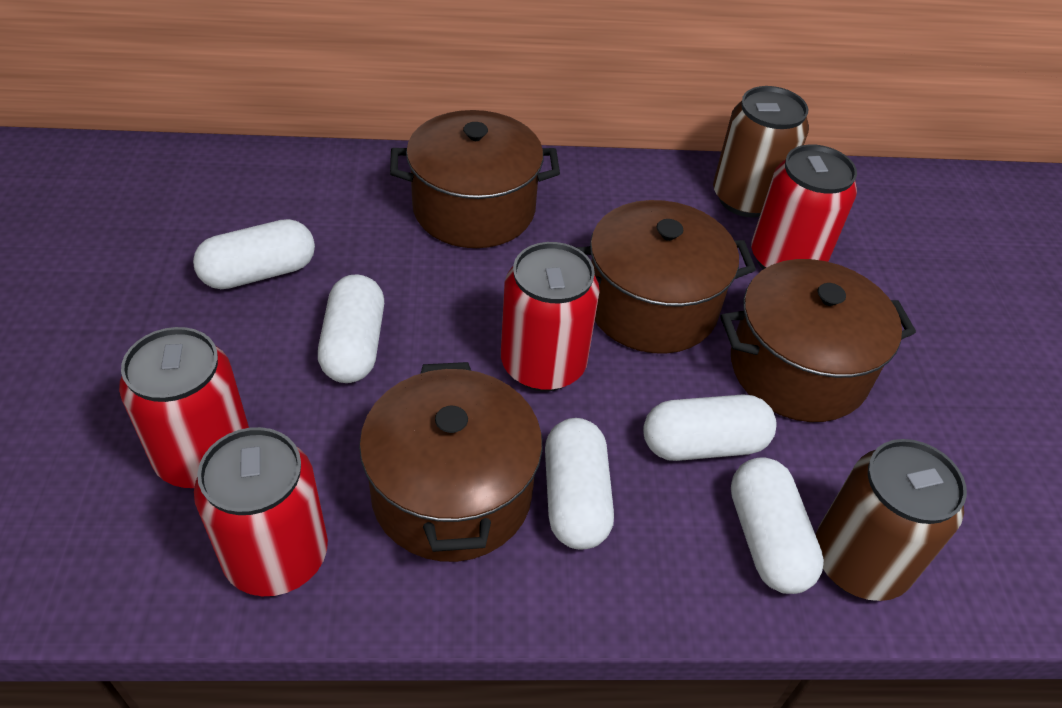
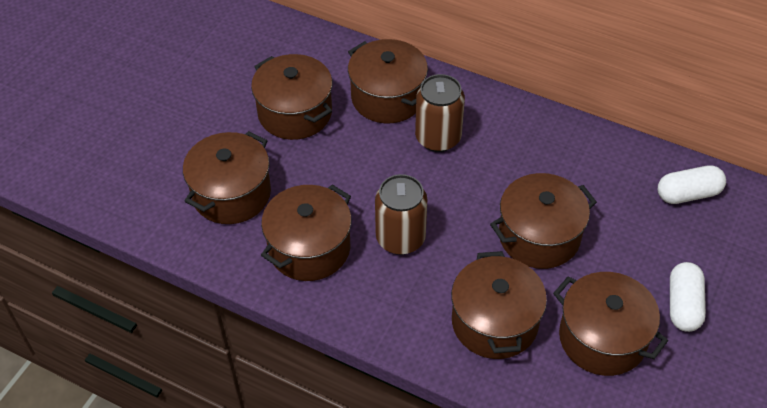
brown pot: 4 -> 7
red can: 4 -> 0
white capsule: 5 -> 2

